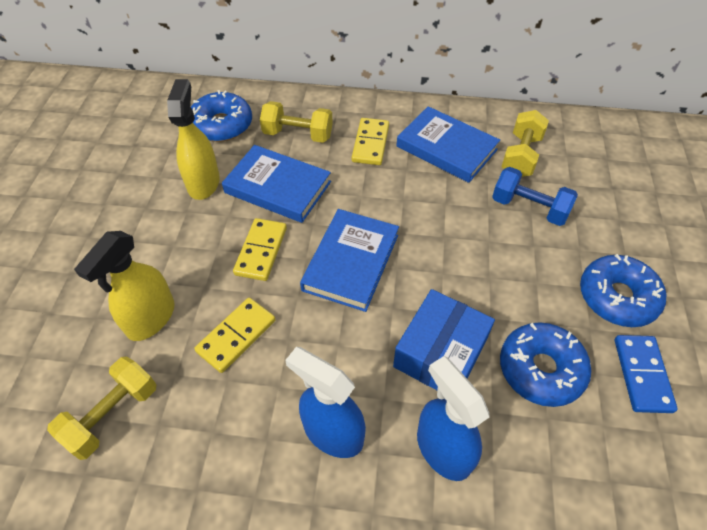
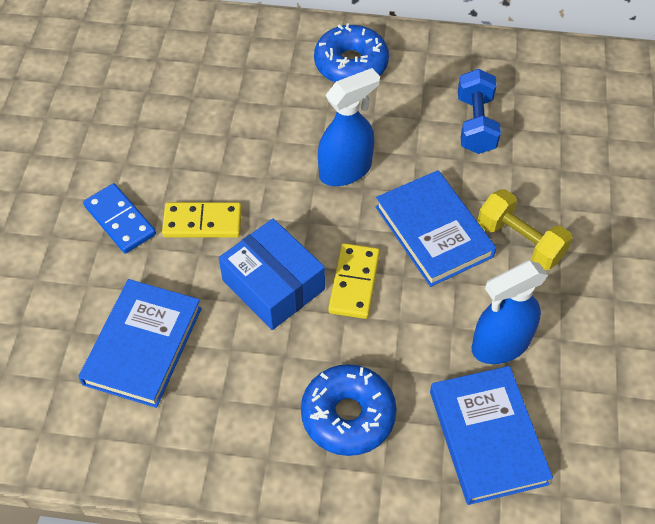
blue donut: 3 -> 2
yellow domino: 3 -> 2
yellow dumbbell: 3 -> 1
yellow spray bottle: 2 -> 0

